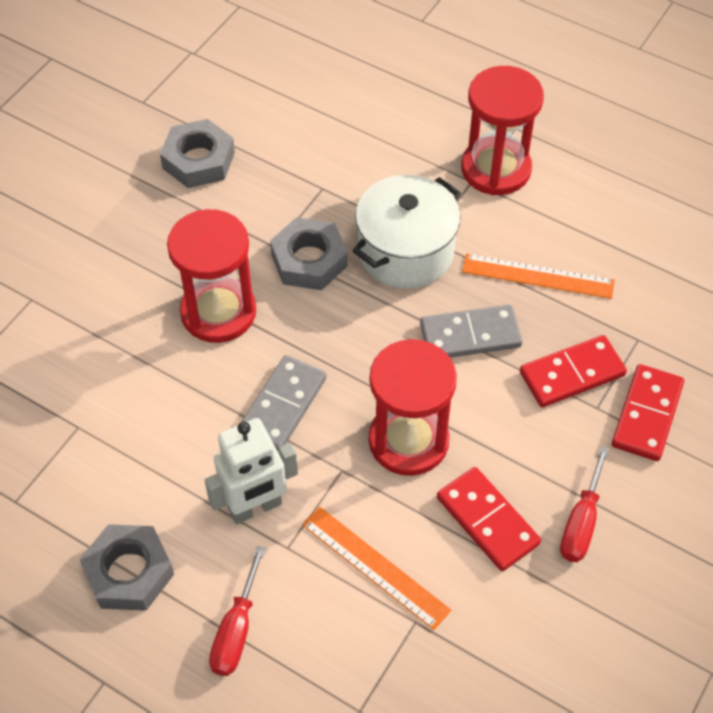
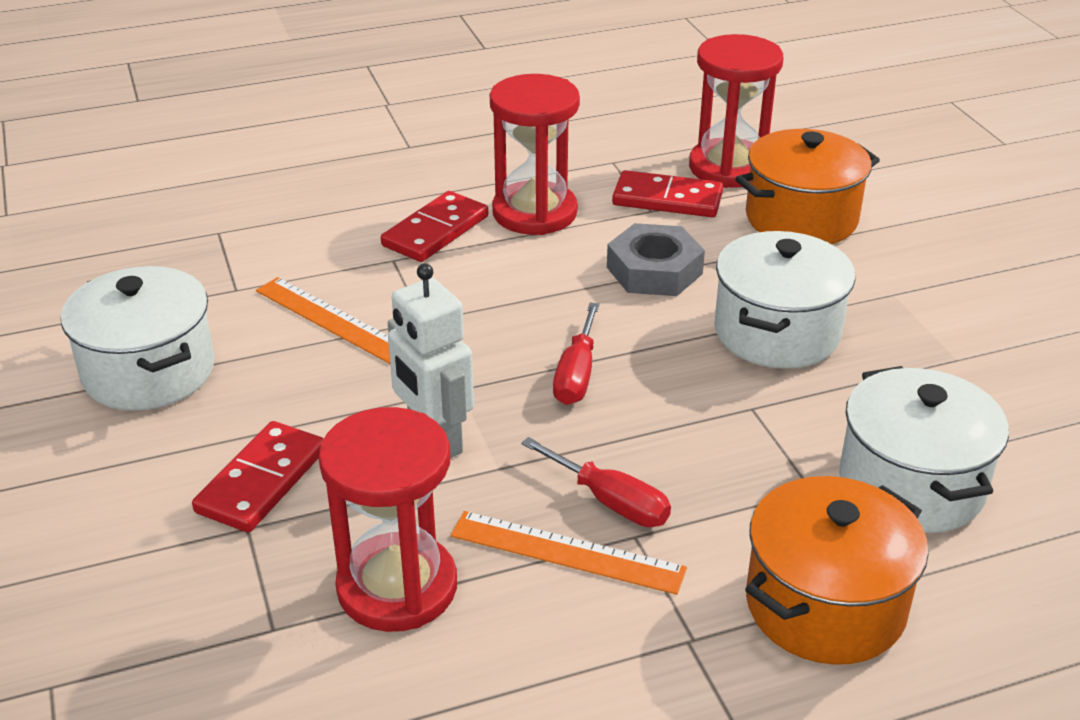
grey domino: 2 -> 0
grey nut: 3 -> 1
orange pot: 0 -> 2
white pot: 1 -> 3

